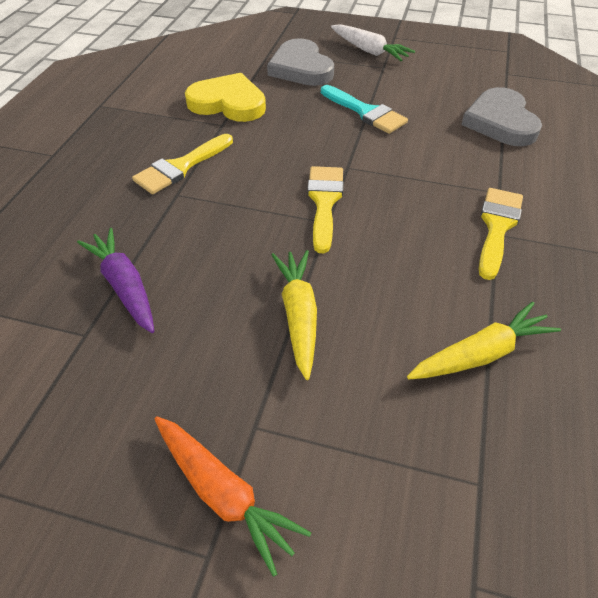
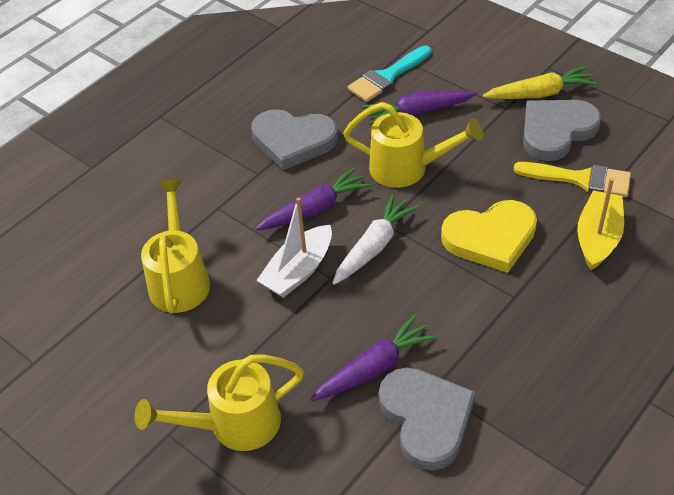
grey heart: 2 -> 3
orange carrot: 1 -> 0
purple carrot: 1 -> 3
white boat: 0 -> 1
yellow boat: 0 -> 1
yellow brush: 3 -> 1
yellow carrot: 2 -> 1
yellow watering can: 0 -> 3

